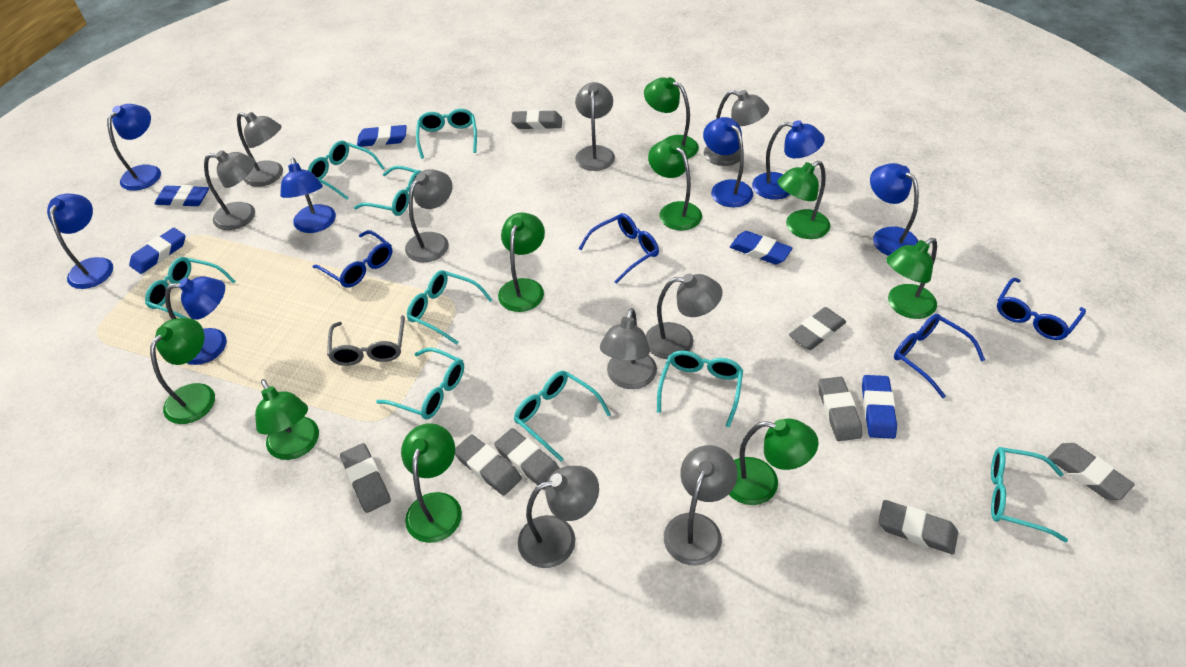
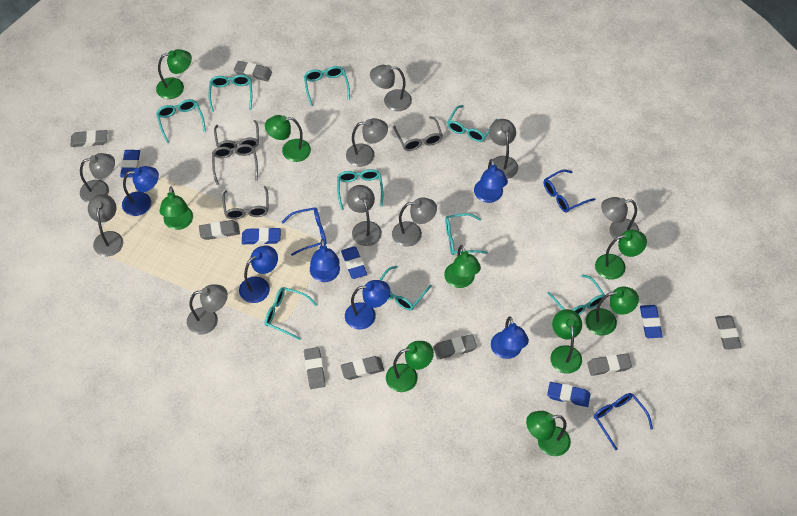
blue glasses: 4 -> 3
blue lamp: 7 -> 6
grey glasses: 1 -> 4

